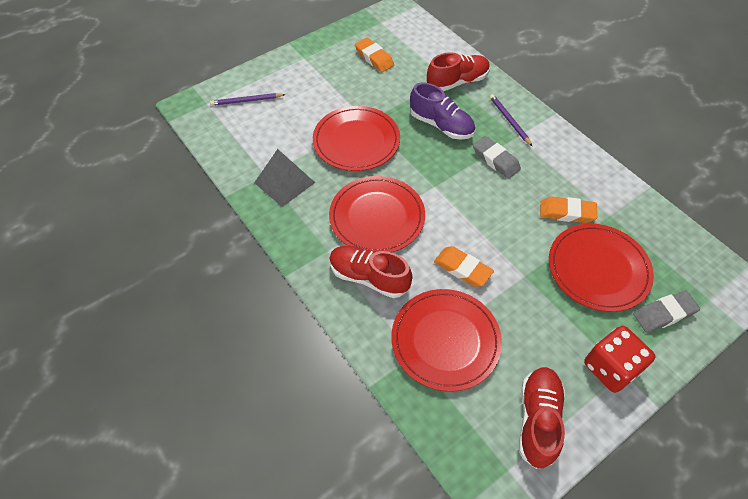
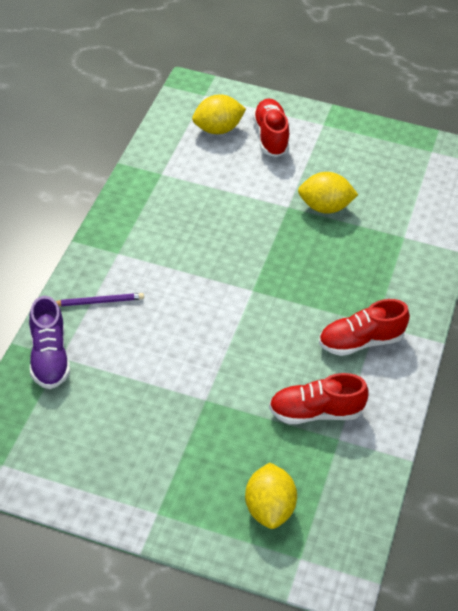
grey eraser: 2 -> 0
grey pyramid: 1 -> 0
orange eraser: 3 -> 0
purple pencil: 2 -> 1
red dice: 1 -> 0
red plate: 4 -> 0
yellow lemon: 0 -> 3

